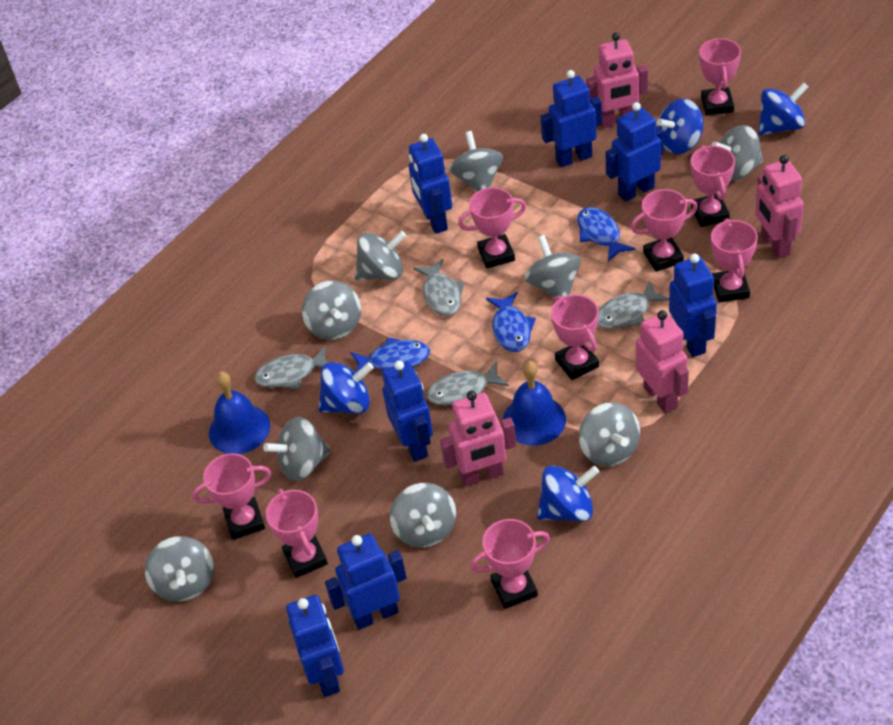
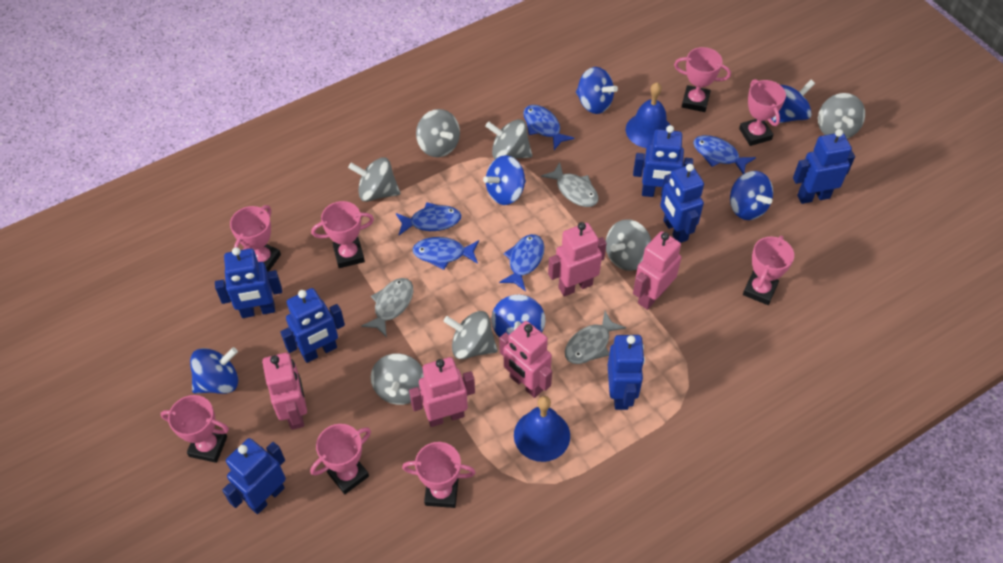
blue fish: 3 -> 5
blue spinning top: 4 -> 6
grey fish: 4 -> 3
grey spinning top: 9 -> 7
pink robot: 4 -> 5
pink trophy: 9 -> 8

